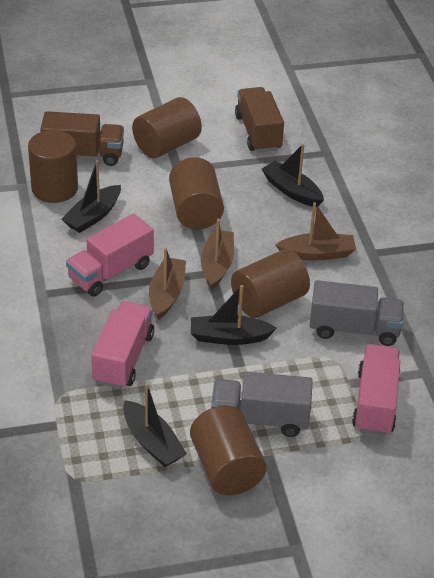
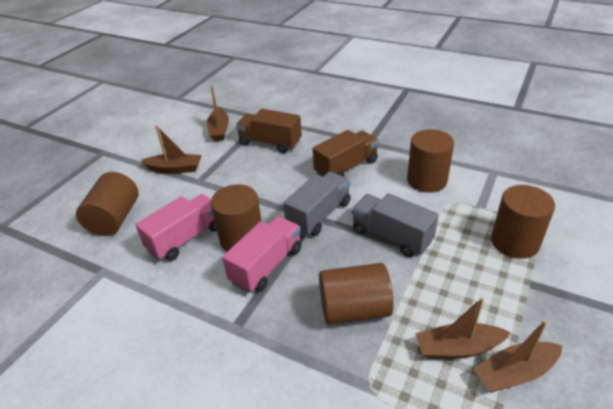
black boat: 4 -> 0
brown boat: 3 -> 4
pink truck: 3 -> 2

